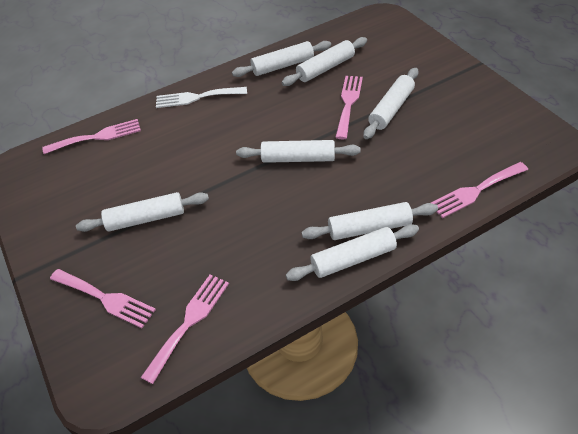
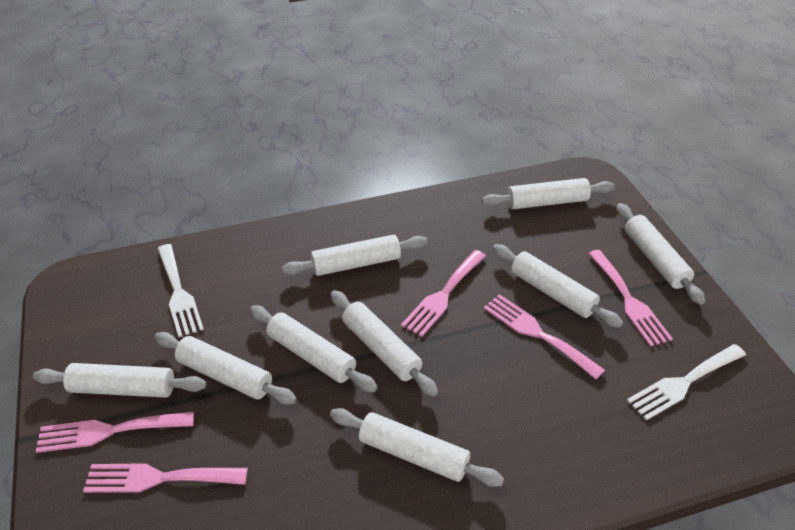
white fork: 1 -> 2
white rolling pin: 7 -> 9

